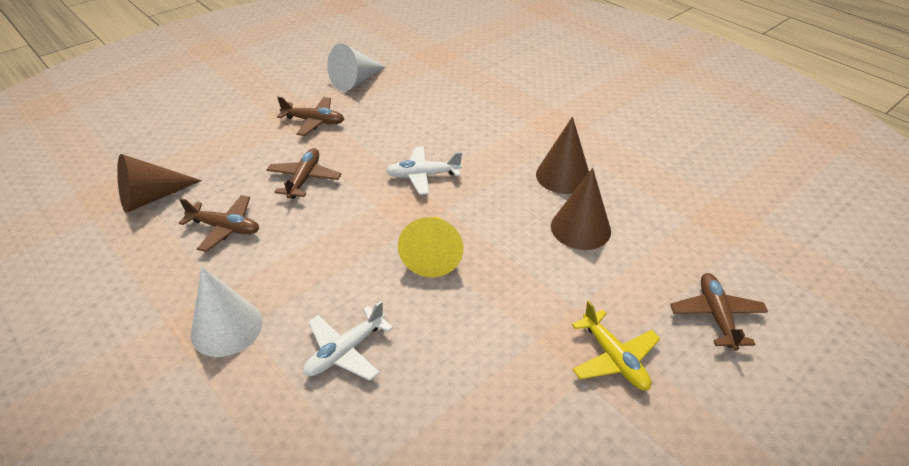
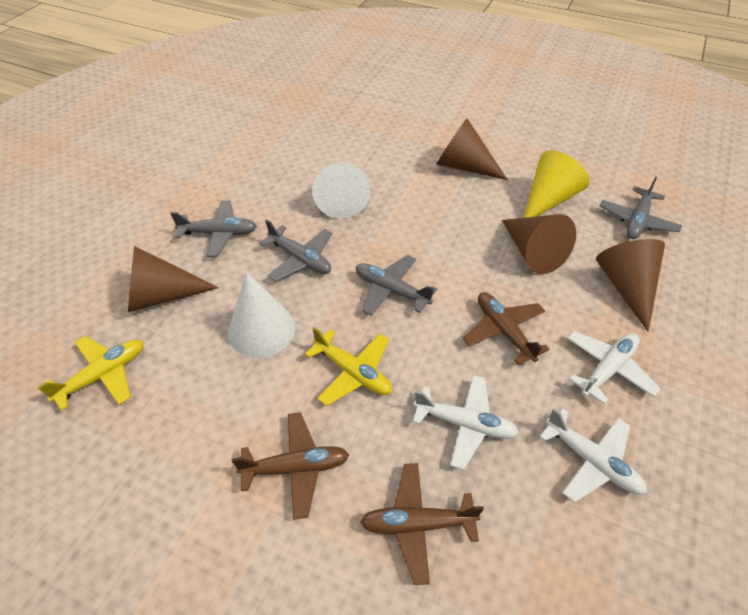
brown cone: 3 -> 4
brown plane: 4 -> 3
grey plane: 0 -> 4
white plane: 2 -> 3
yellow plane: 1 -> 2

